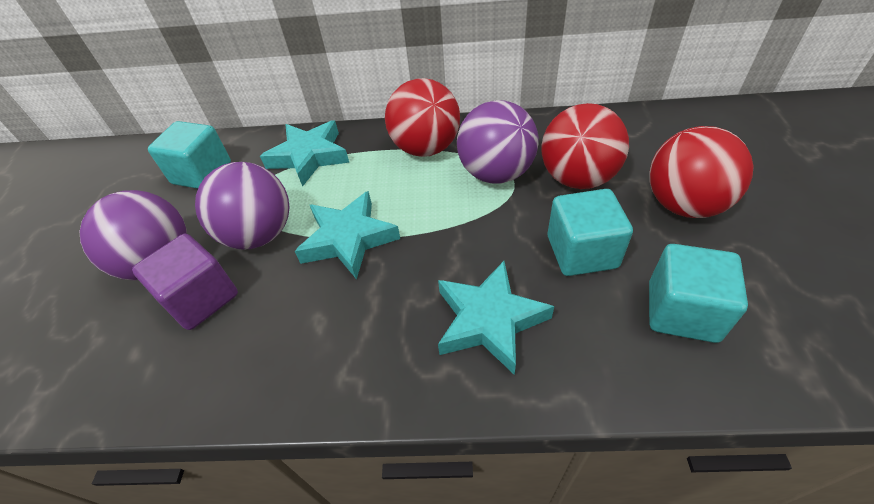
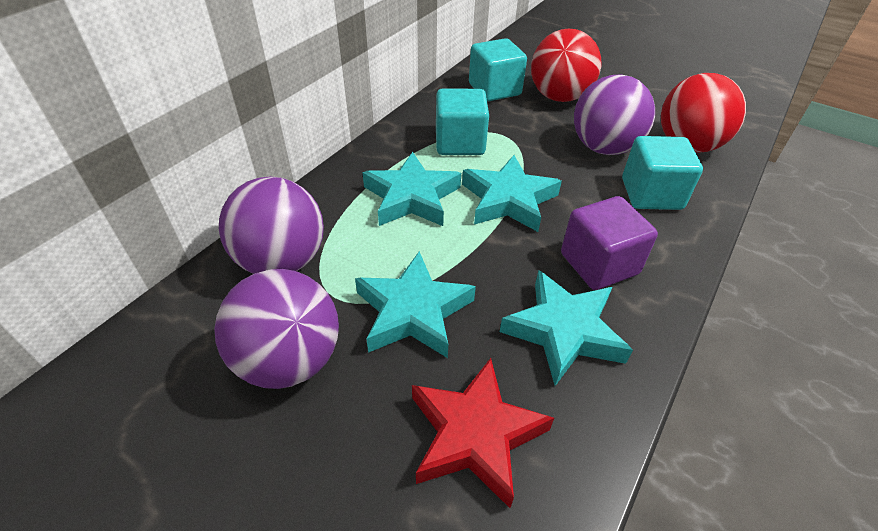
red ball: 3 -> 2
red star: 0 -> 1
turquoise star: 3 -> 4

